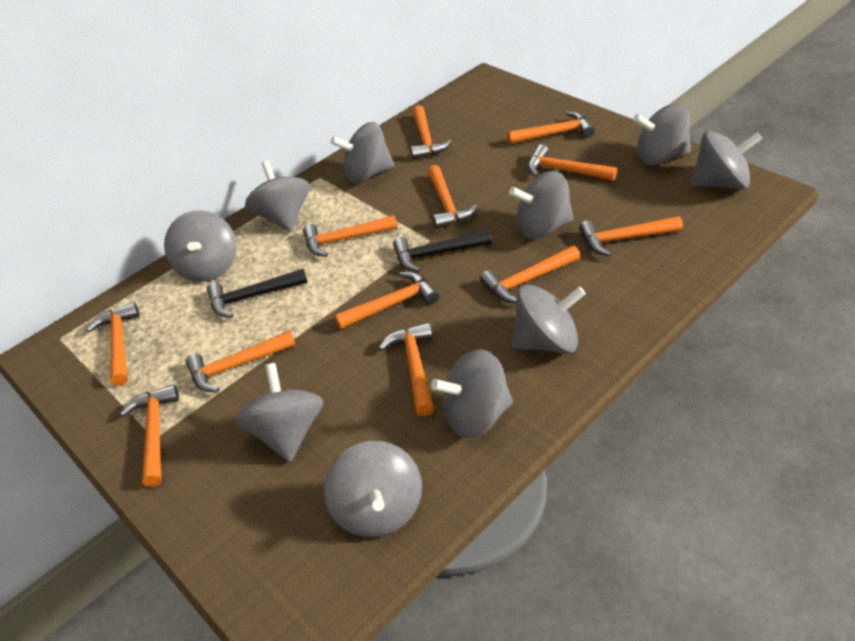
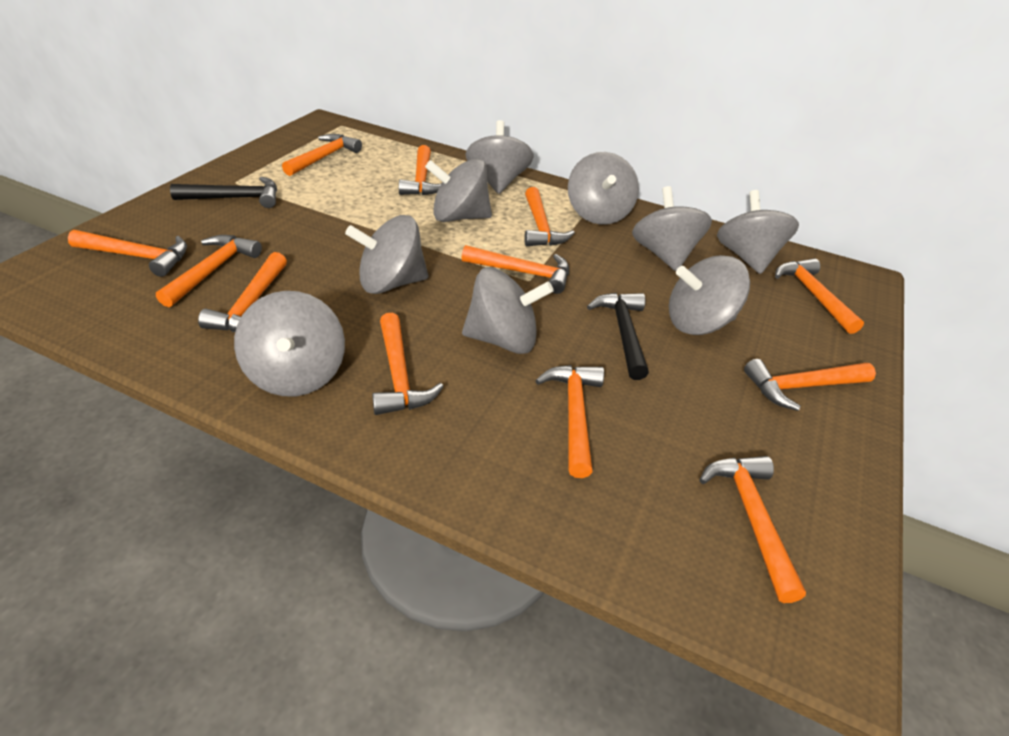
grey spinning top: 10 -> 9

